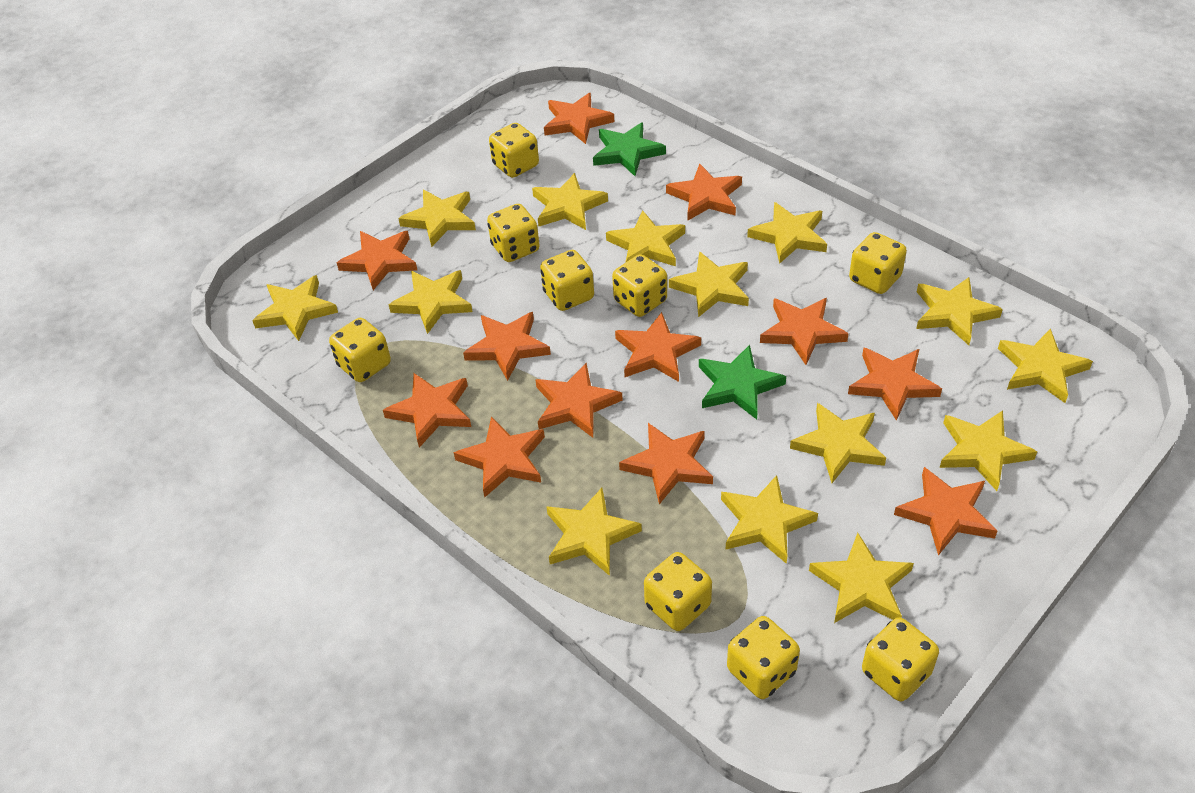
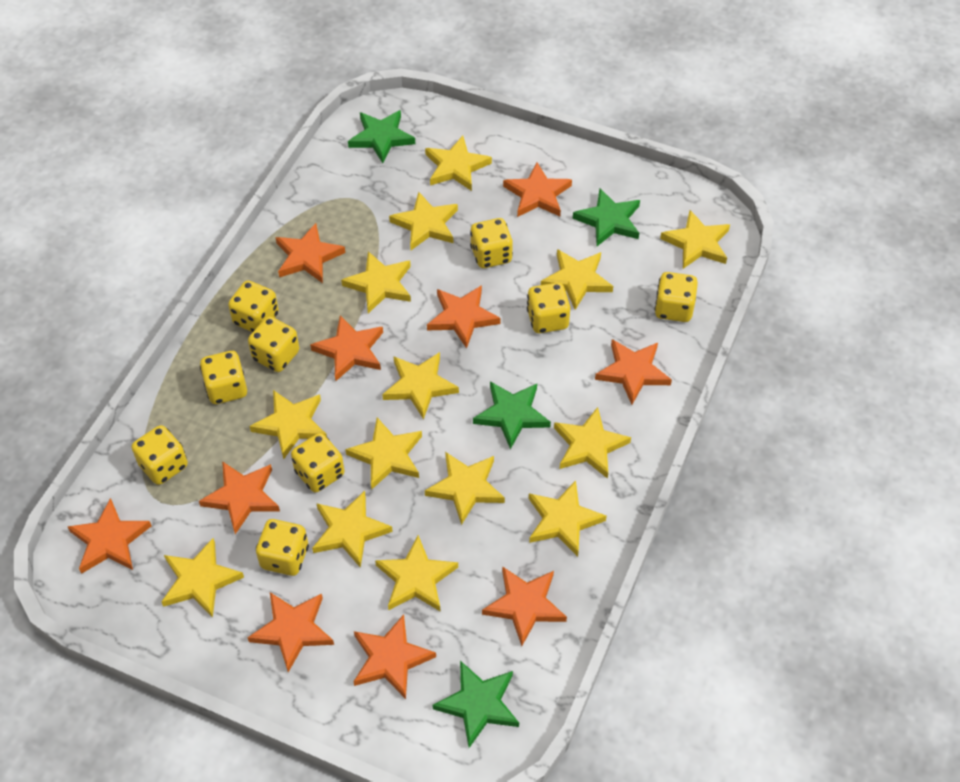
green star: 2 -> 4
orange star: 12 -> 10

